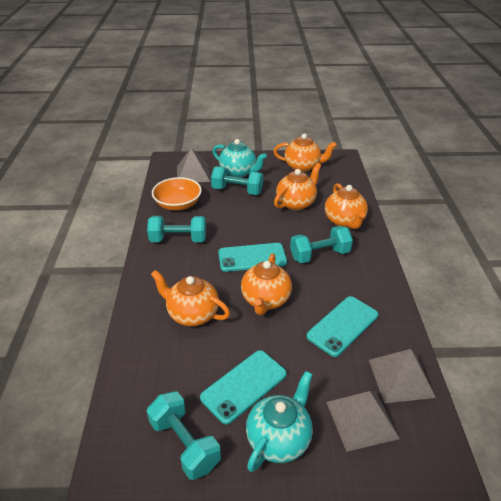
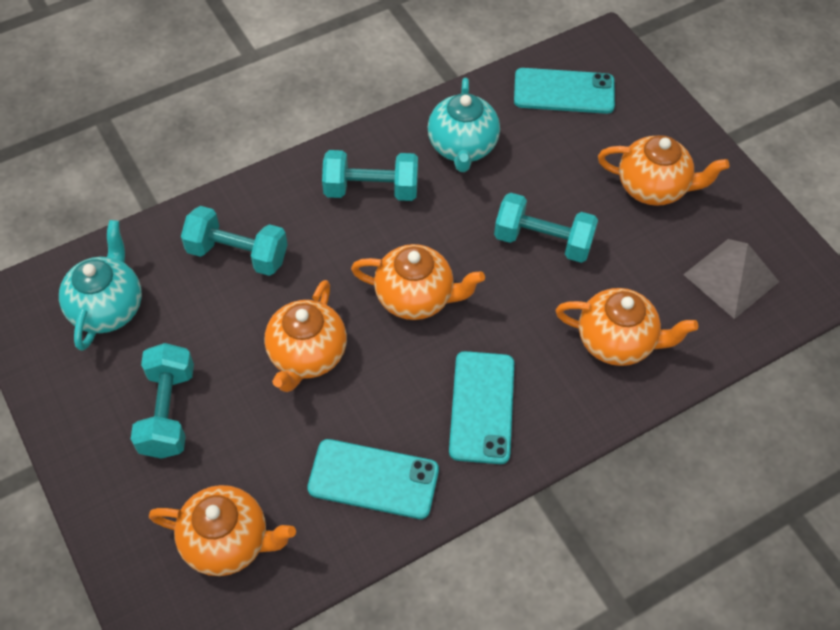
grey pyramid: 3 -> 1
orange bowl: 1 -> 0

